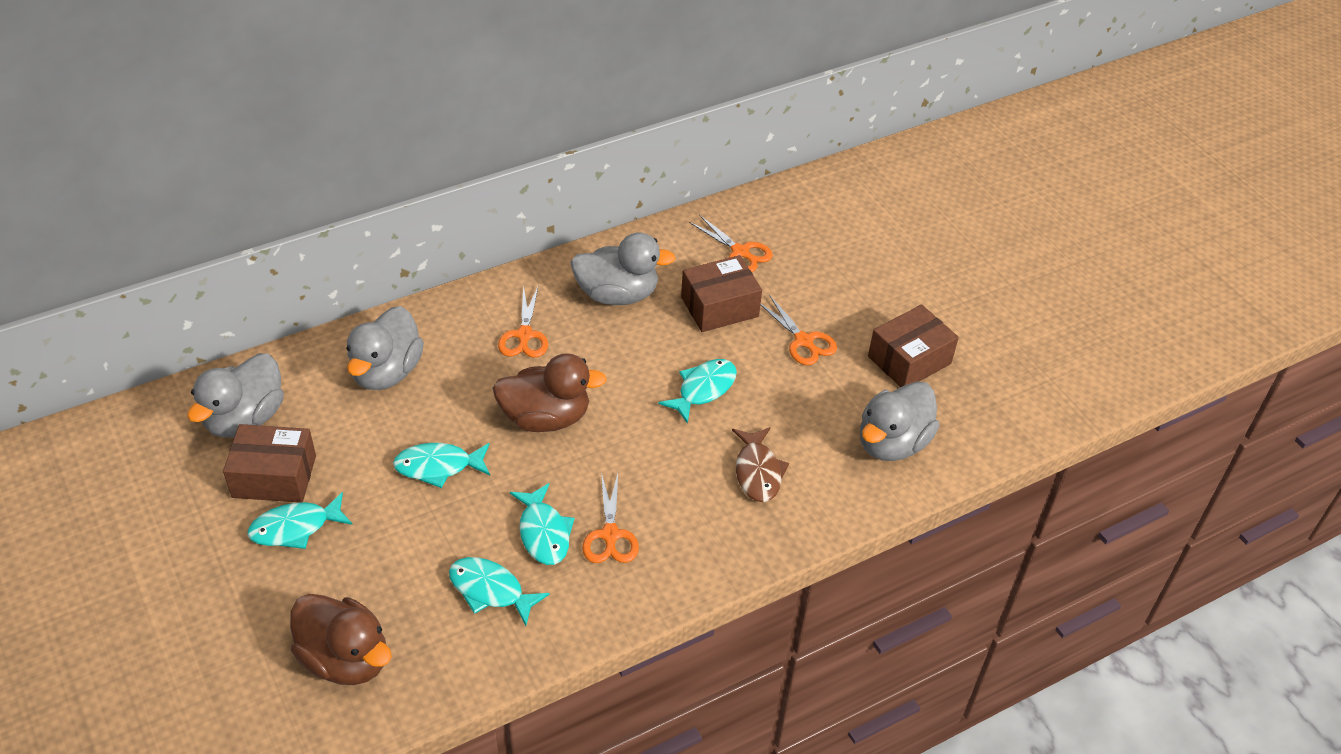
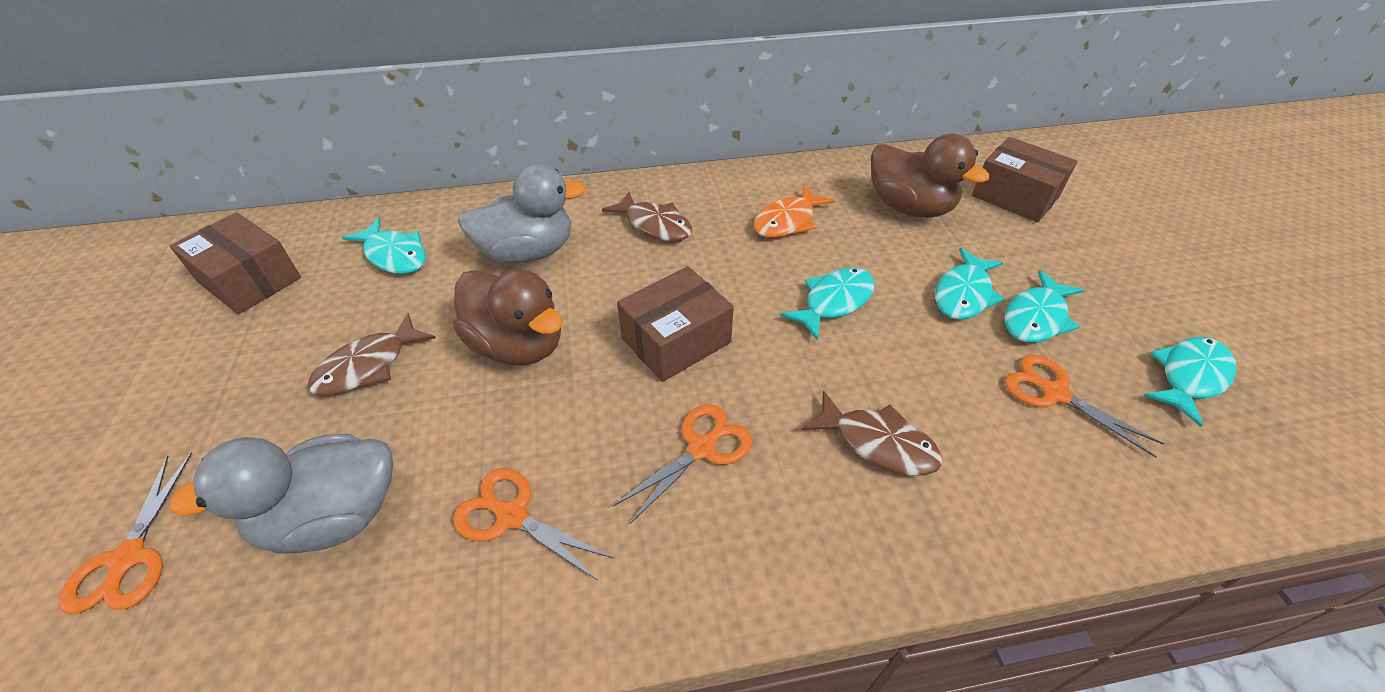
brown fish: 1 -> 3
grey duck: 4 -> 2
orange fish: 0 -> 1

